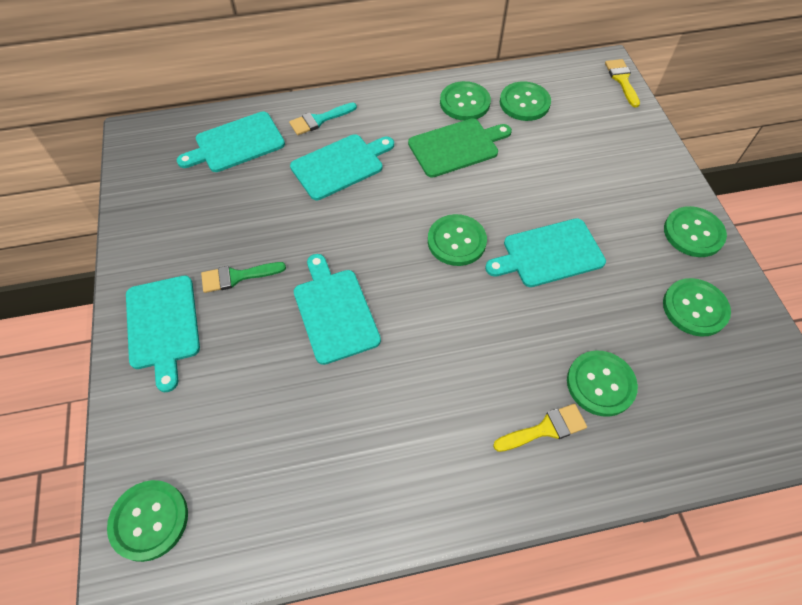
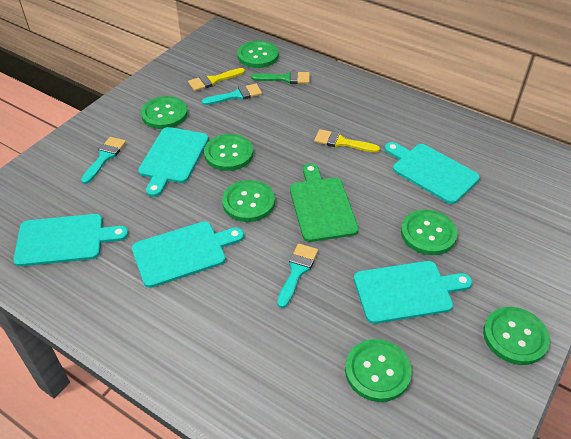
turquoise brush: 1 -> 3

